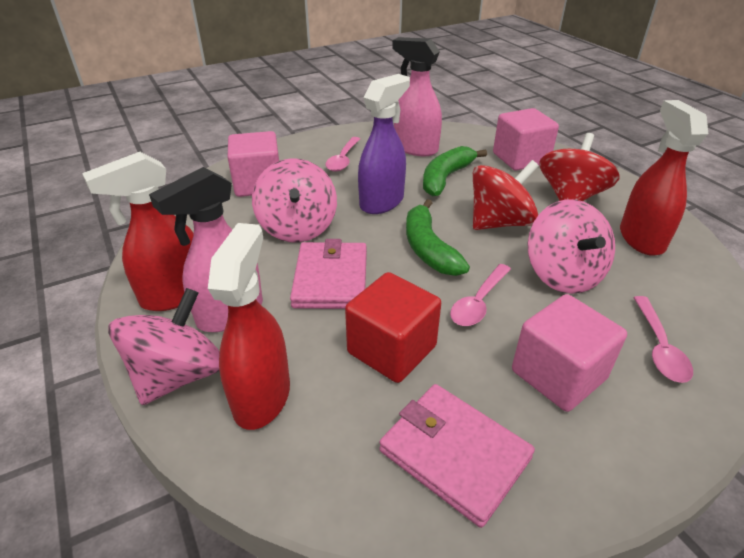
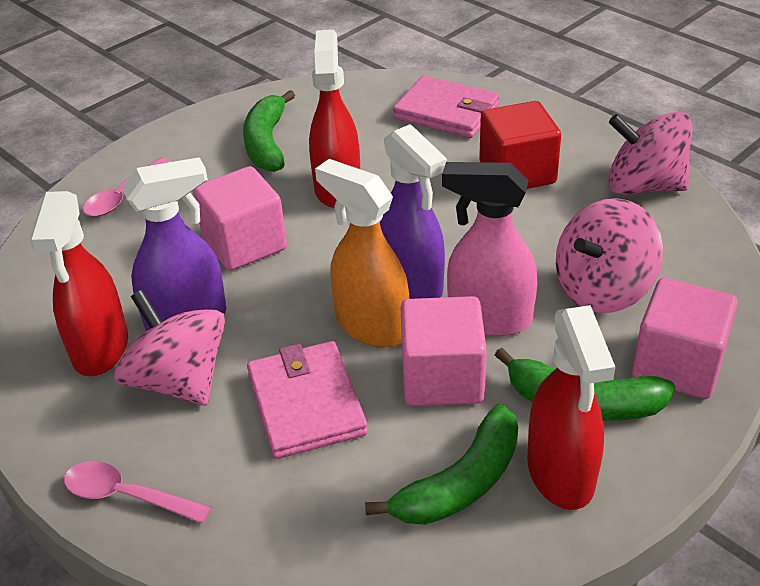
green banana: 2 -> 3
orange spray bottle: 0 -> 1
pink spoon: 3 -> 2
pink spray bottle: 2 -> 1
purple spray bottle: 1 -> 2
red spinning top: 2 -> 0

